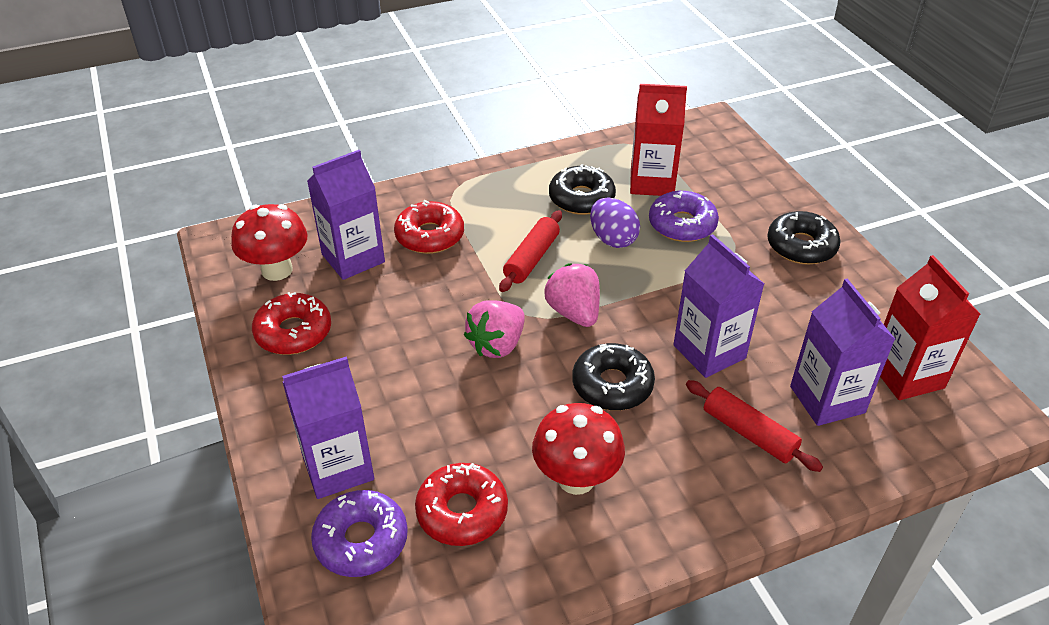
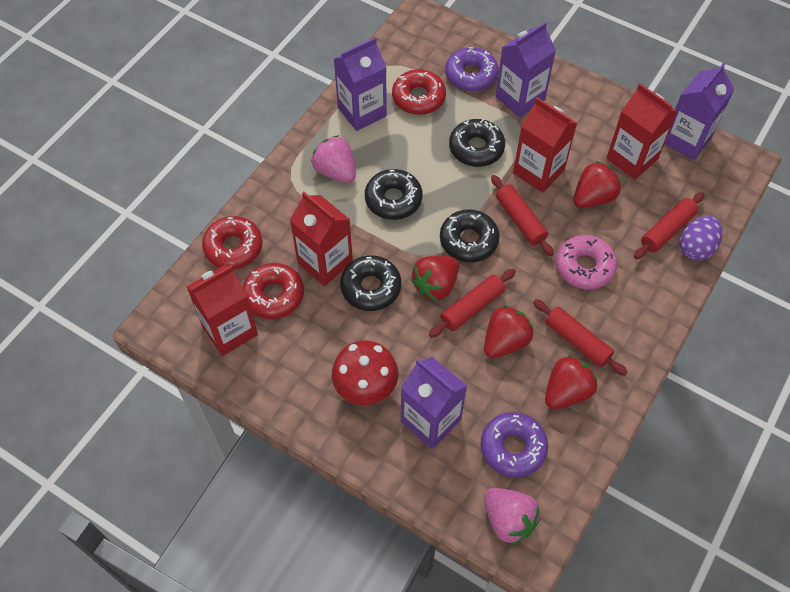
black donut: 3 -> 4
pink donut: 0 -> 1
red carton: 2 -> 4
red mushroom: 2 -> 1
red rolling pin: 2 -> 4
red strawberry: 0 -> 4

